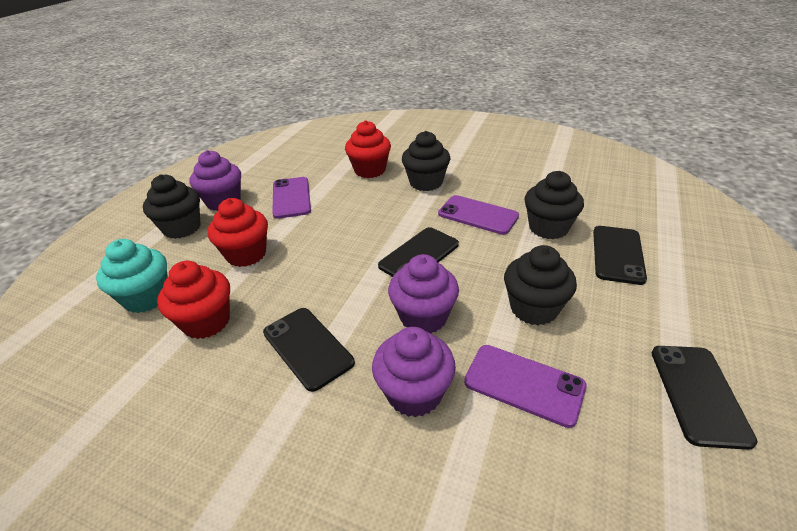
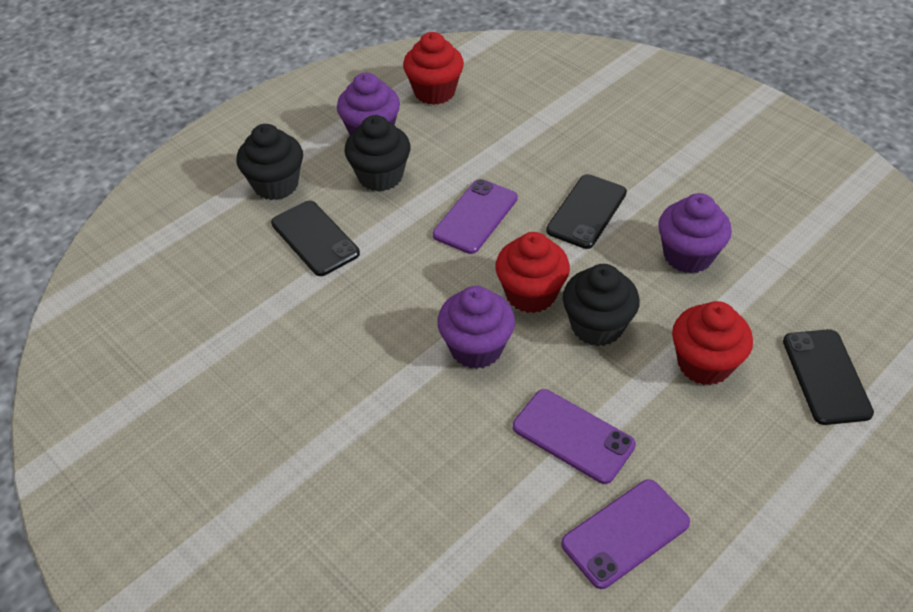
black cupcake: 4 -> 3
black phone: 4 -> 3
turquoise cupcake: 1 -> 0

